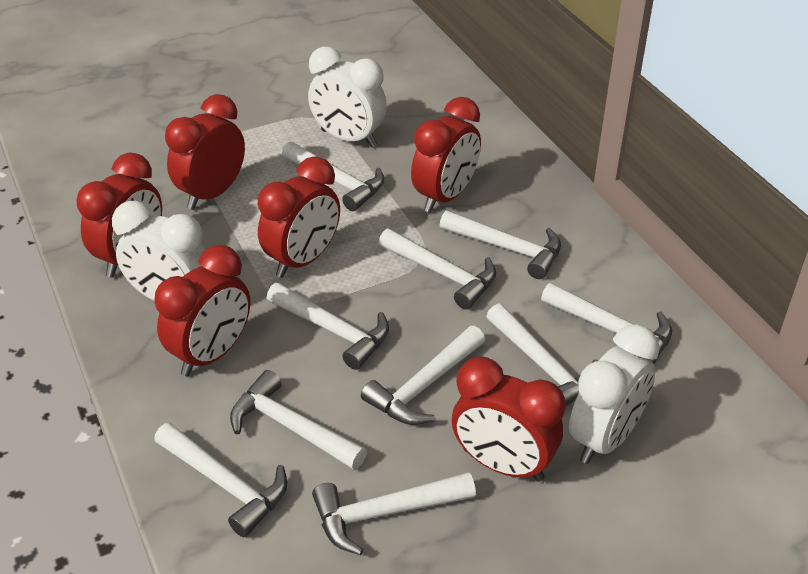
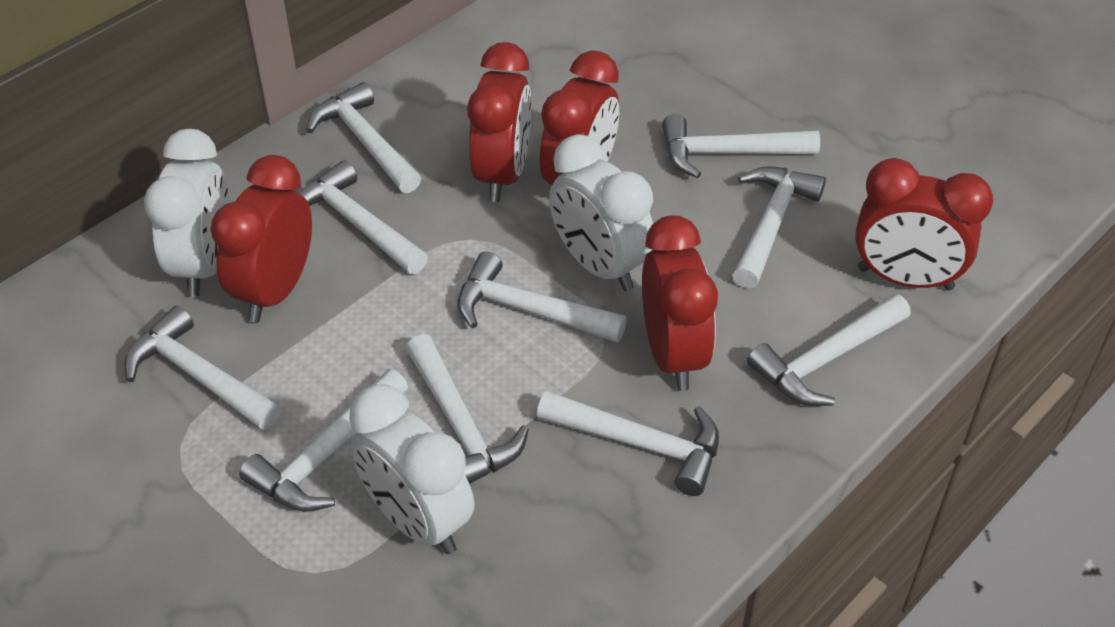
red clock: 6 -> 5

